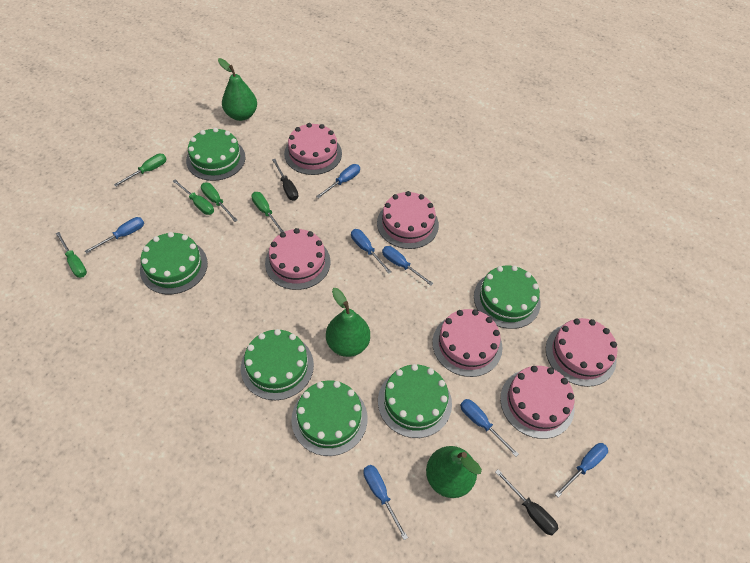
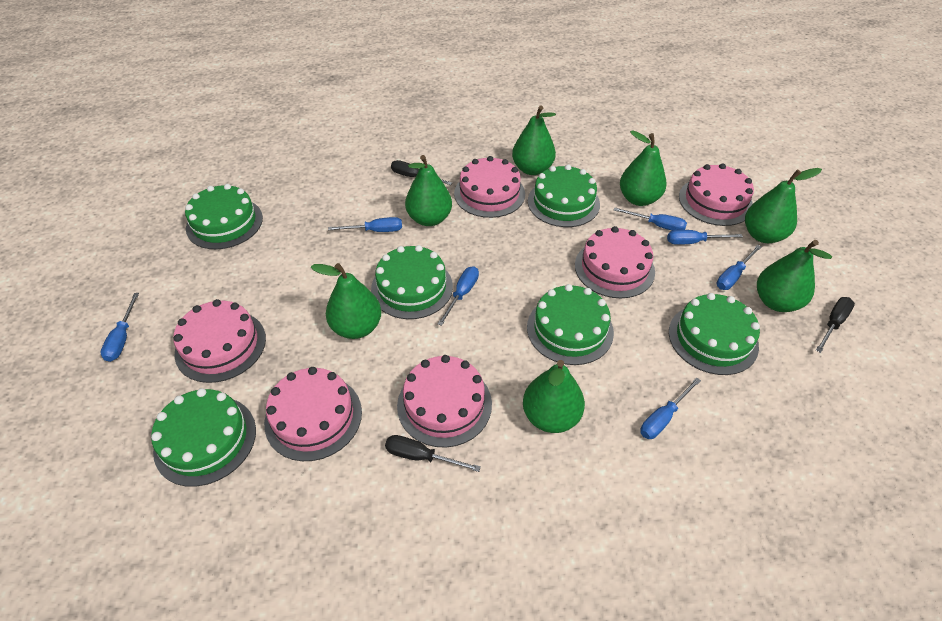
black screwdriver: 2 -> 3
green pear: 3 -> 7
green screwdriver: 5 -> 0

